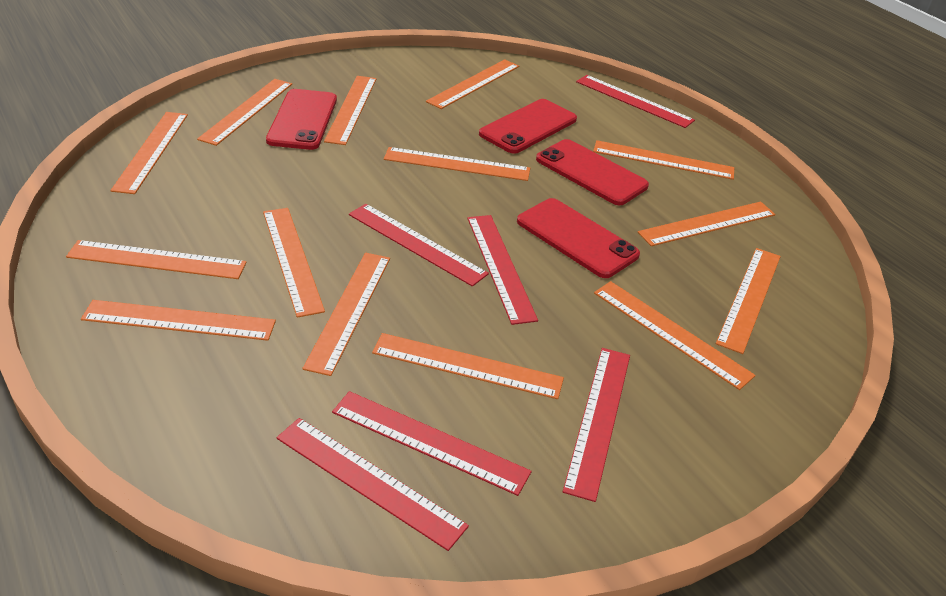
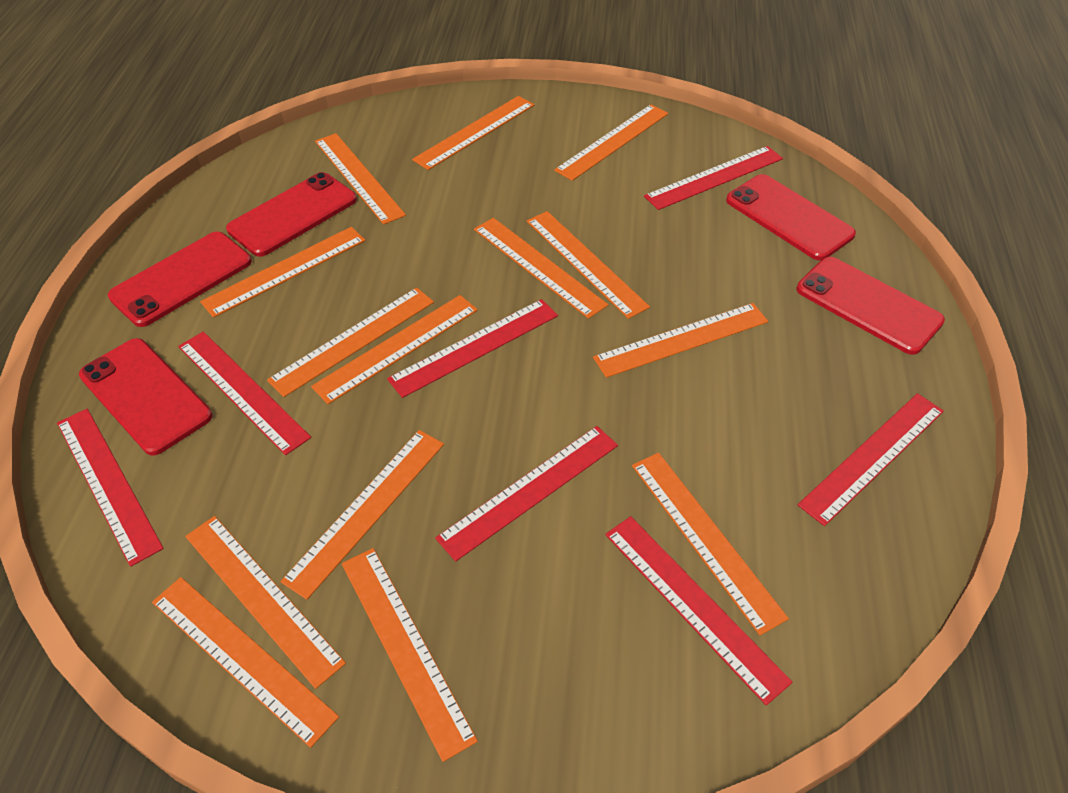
red phone: 4 -> 5
red ruler: 6 -> 7

